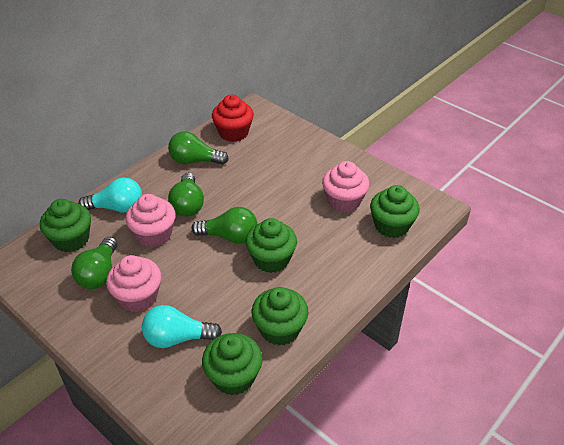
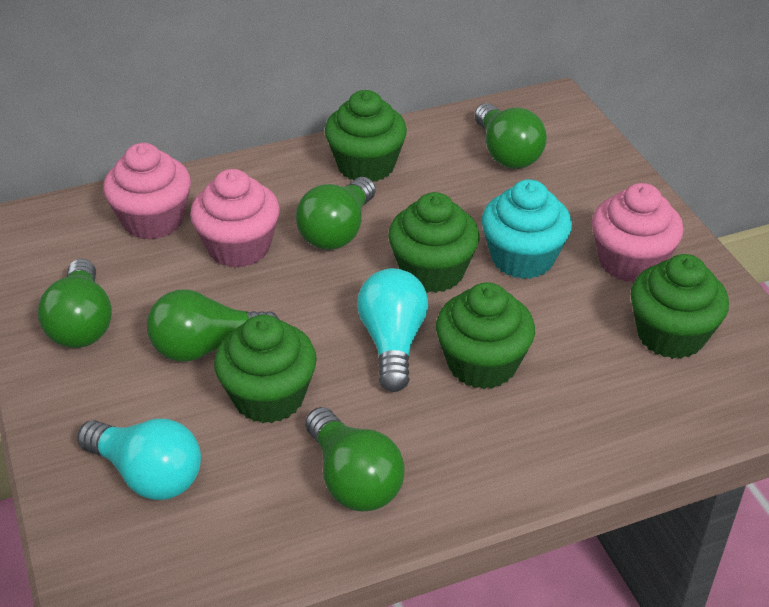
green light bulb: 4 -> 5
red cupcake: 1 -> 0
turquoise cupcake: 0 -> 1

